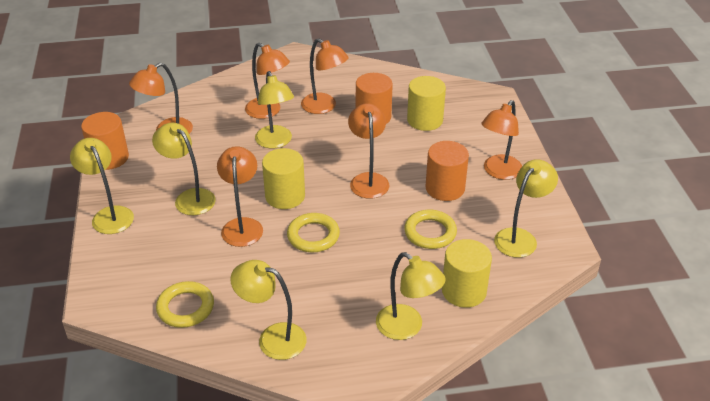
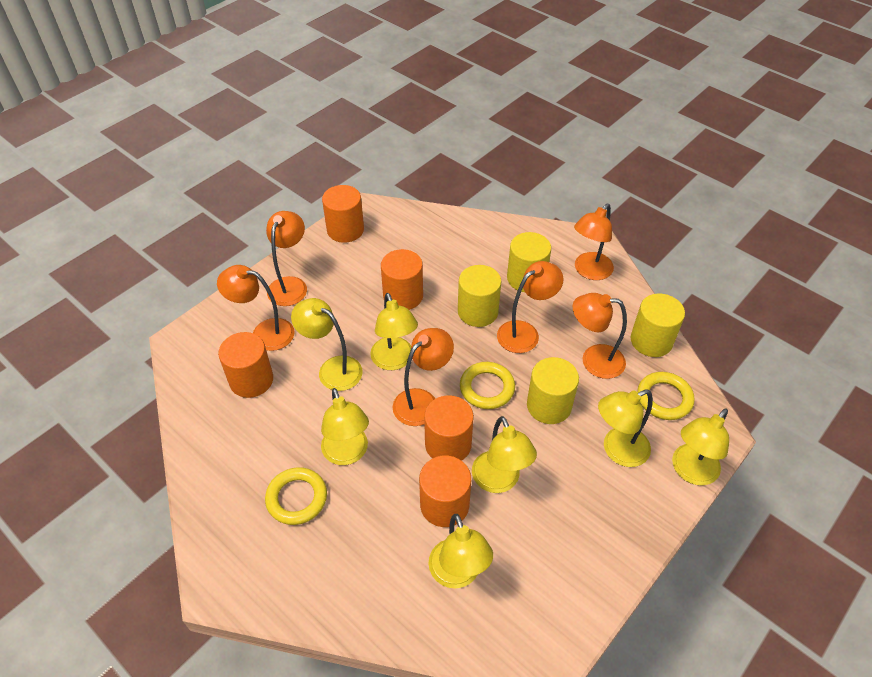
orange cylinder: 3 -> 5
yellow cylinder: 3 -> 4
yellow lamp: 6 -> 7

